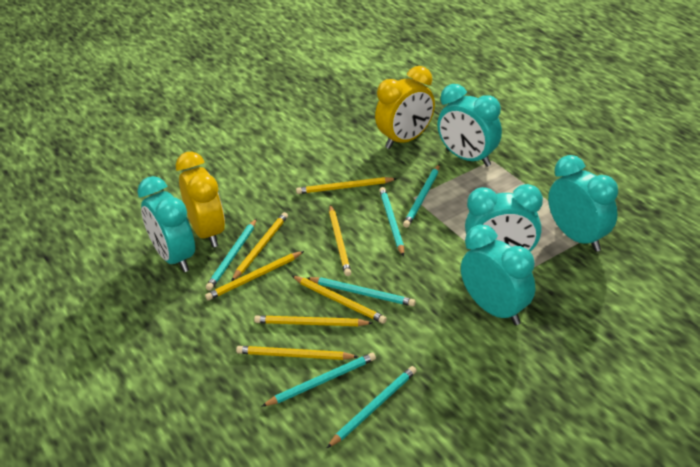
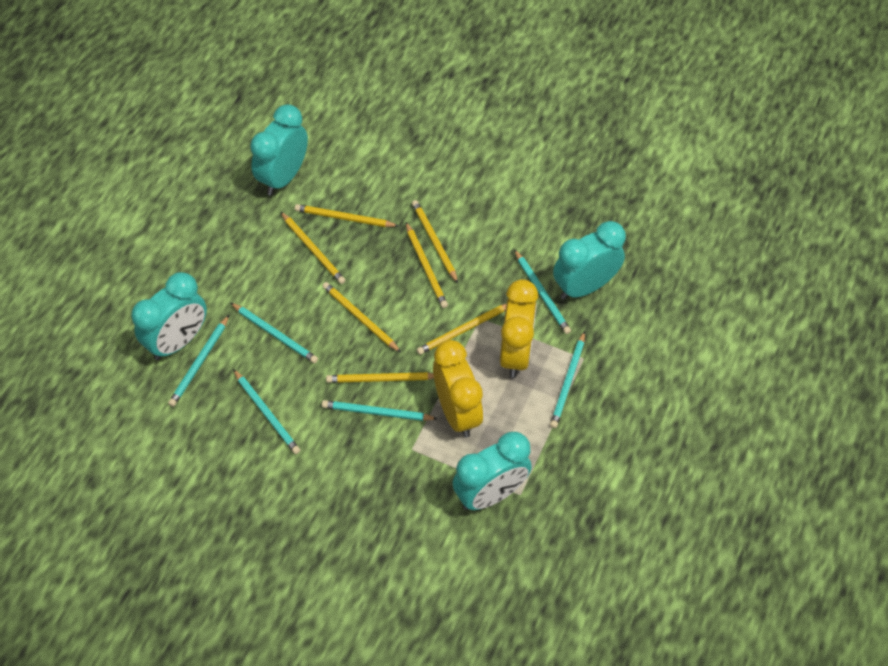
turquoise clock: 5 -> 4

